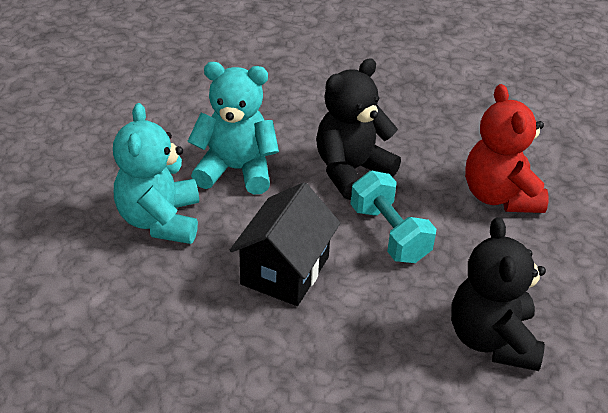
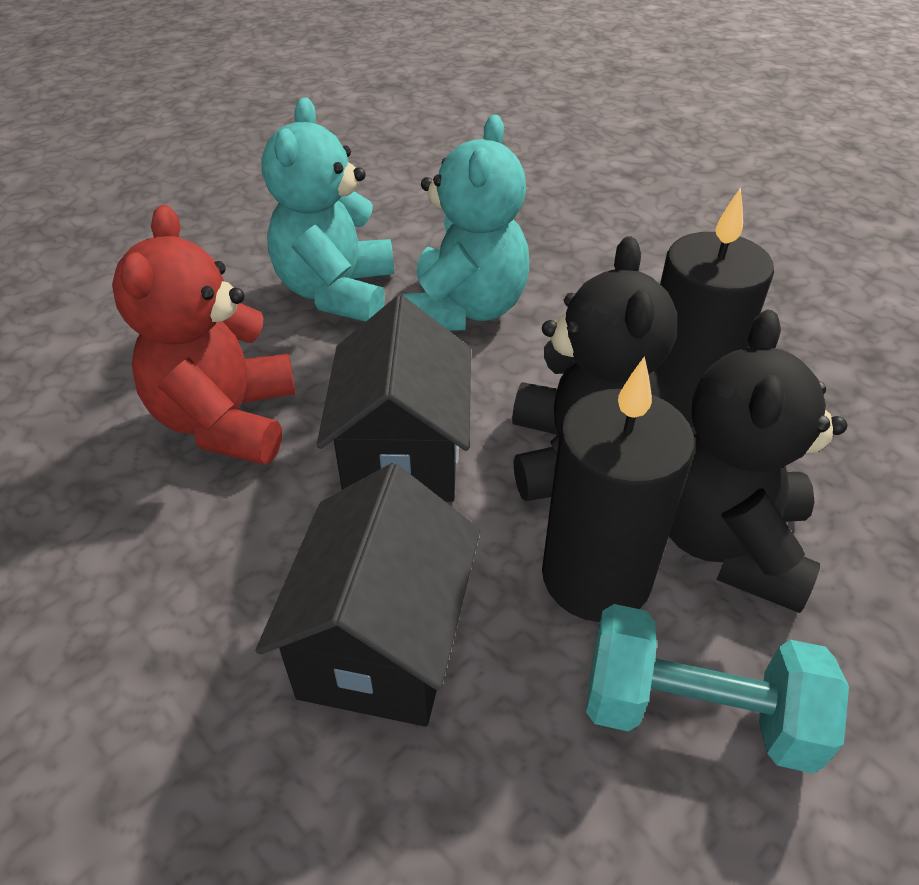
black candle: 0 -> 2
black house: 1 -> 2

